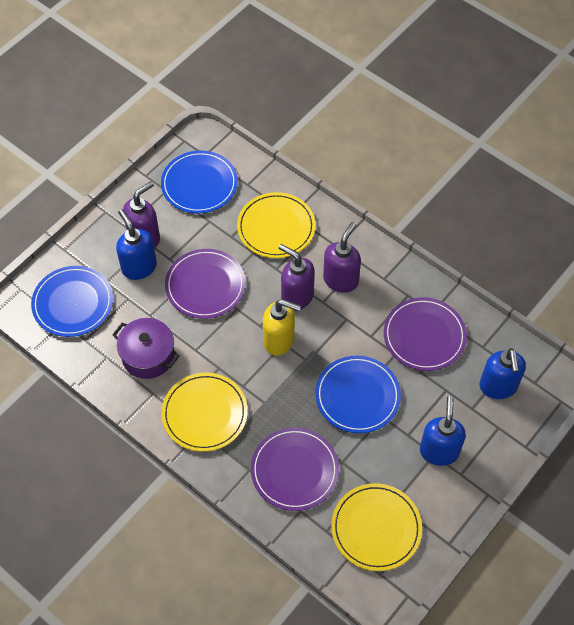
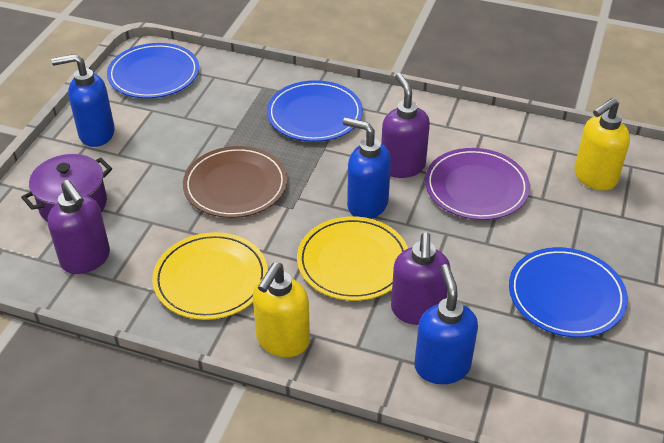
brown plate: 0 -> 1
purple plate: 3 -> 1
yellow plate: 3 -> 2
yellow soap dispenser: 1 -> 2

